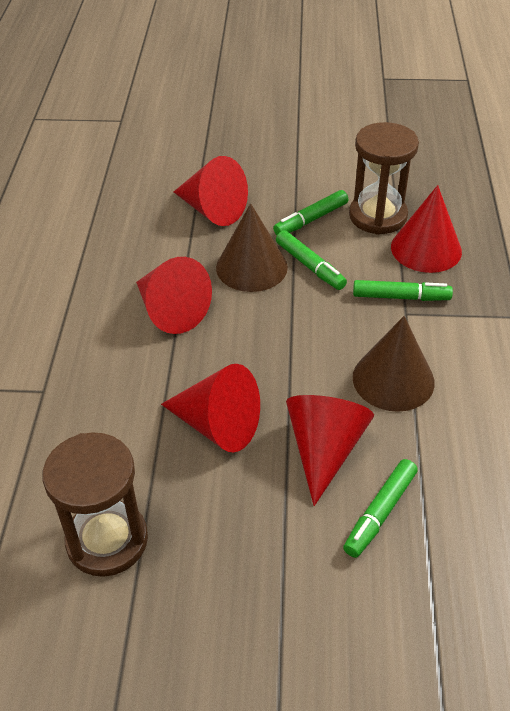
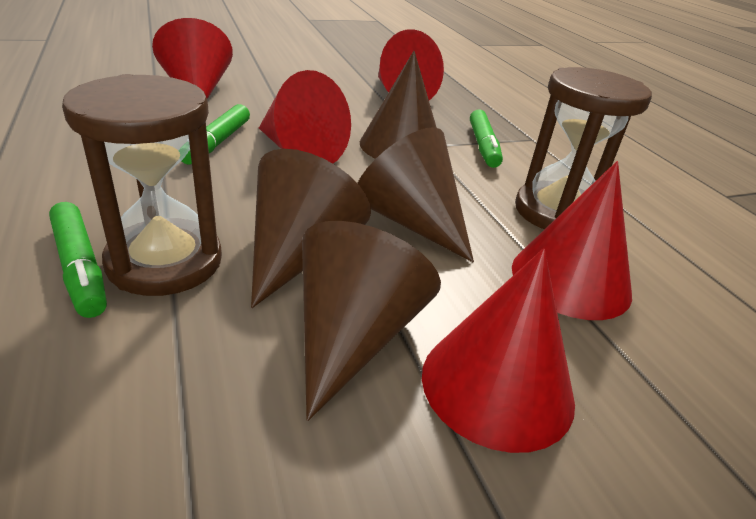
brown cone: 2 -> 4
green marker: 4 -> 3

